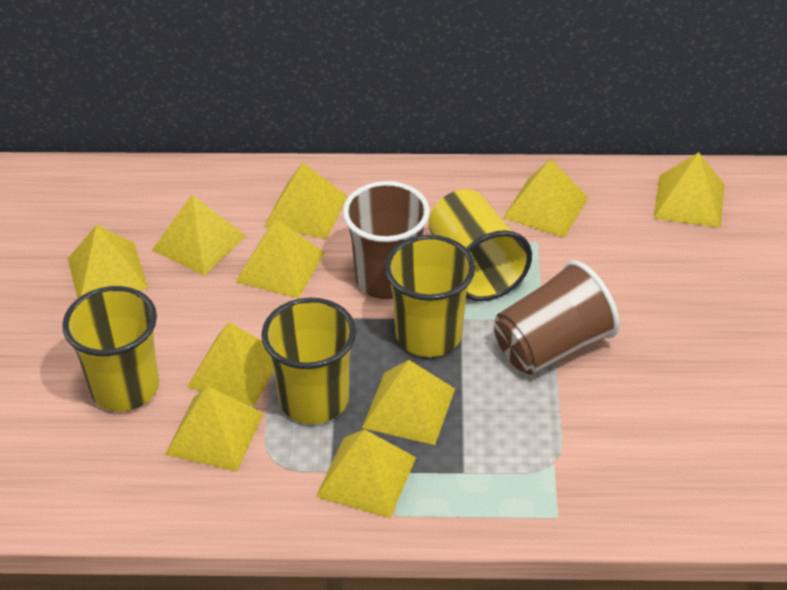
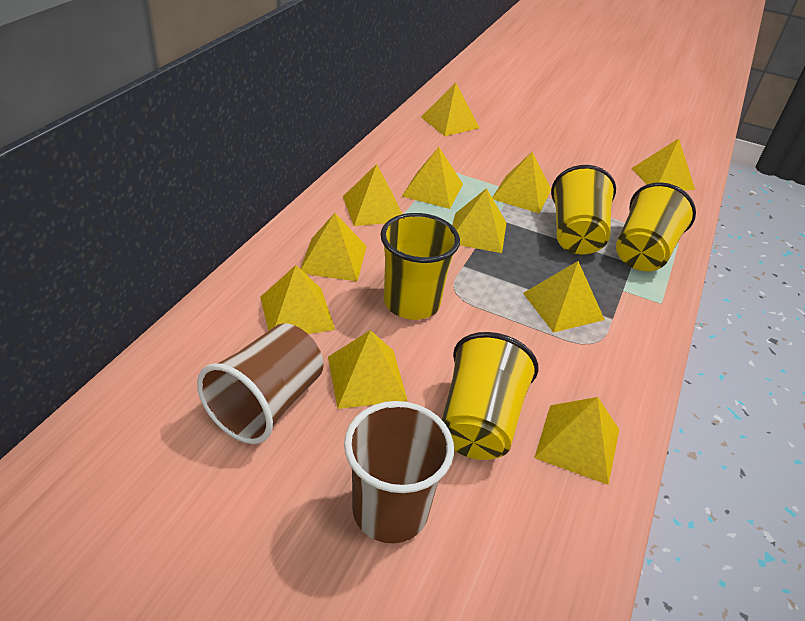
yellow pyramid: 10 -> 11

